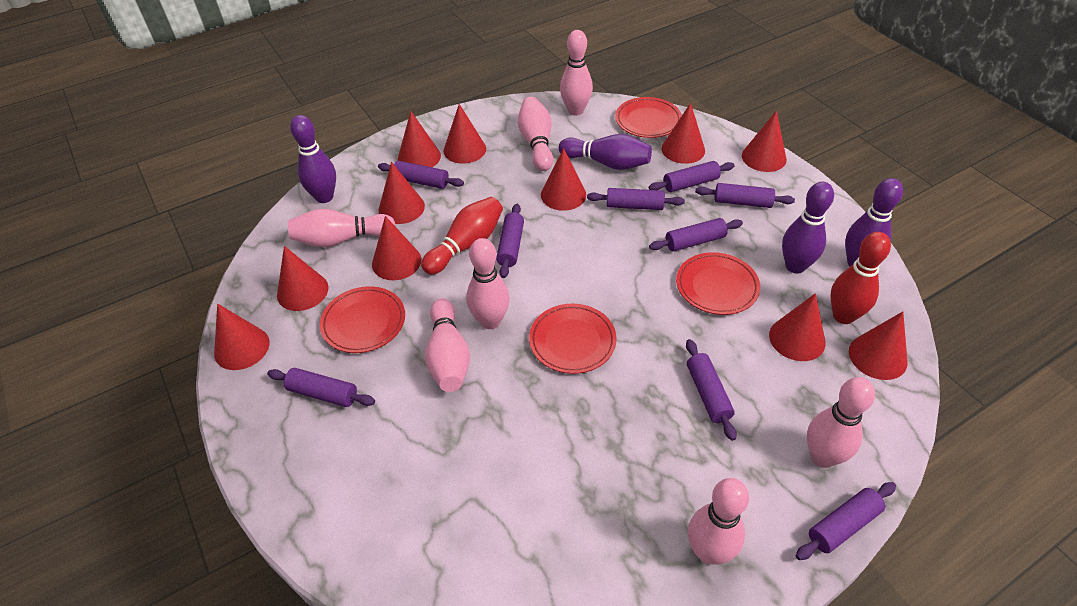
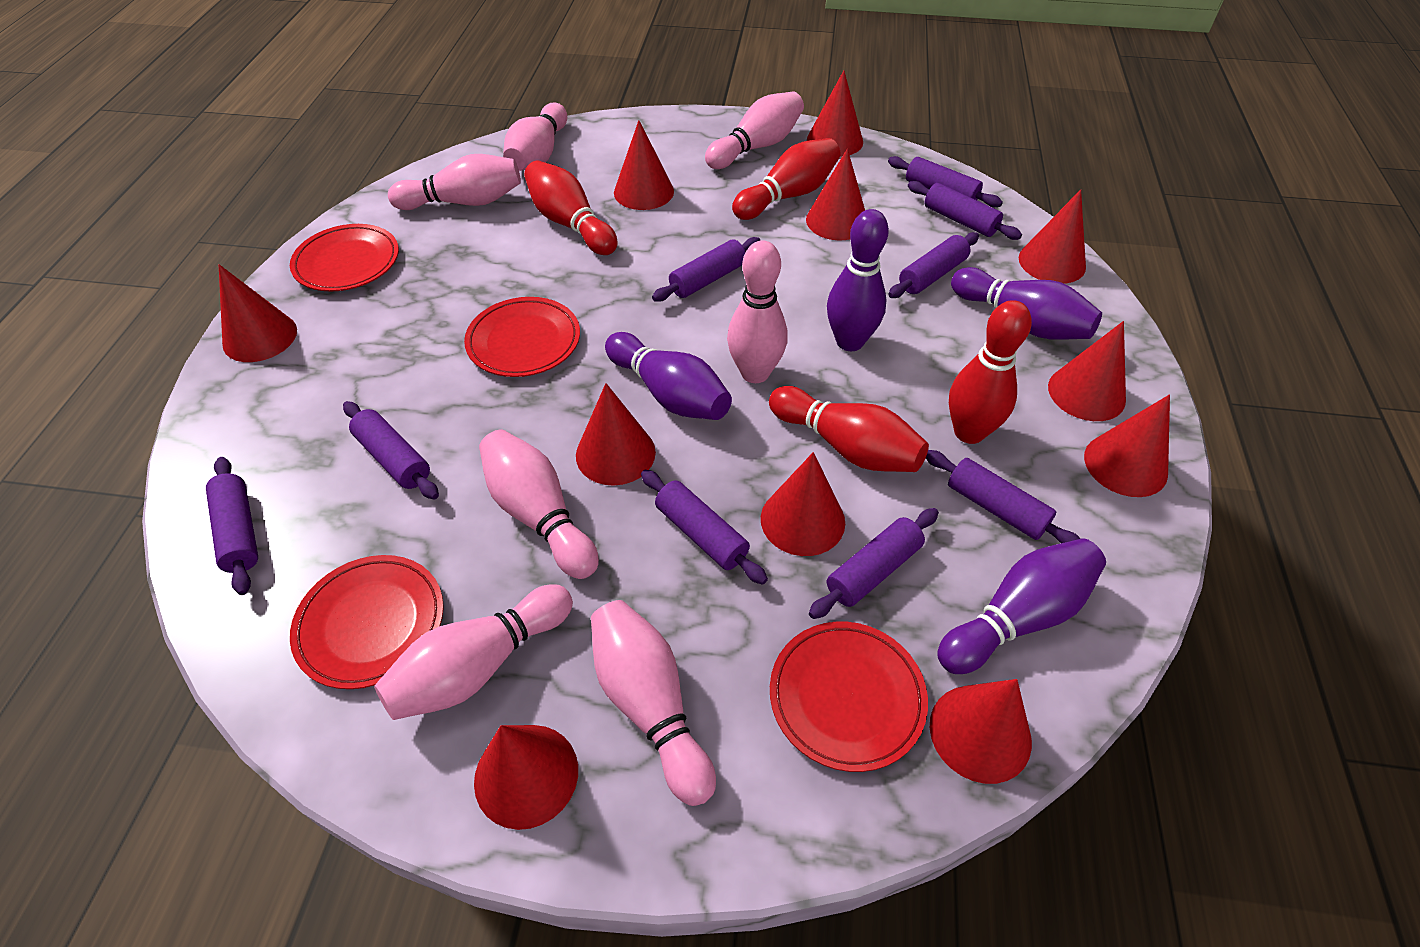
red bowling pin: 2 -> 4

